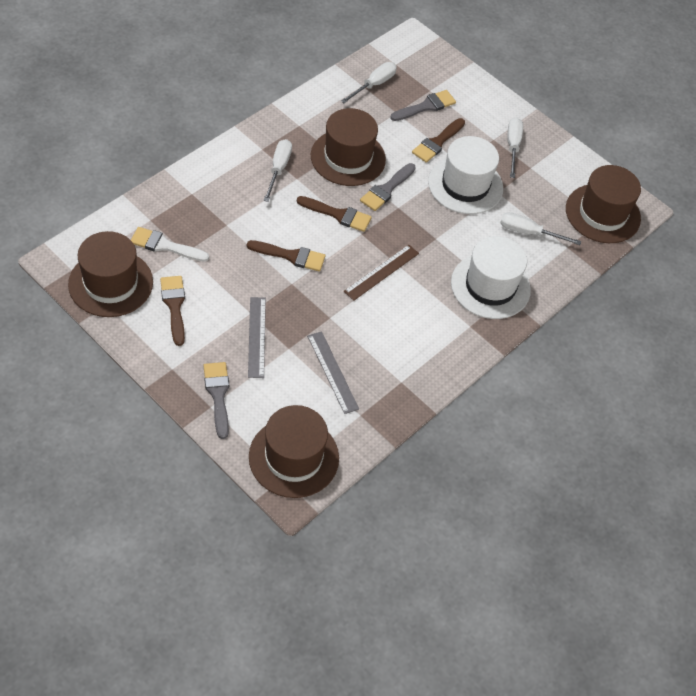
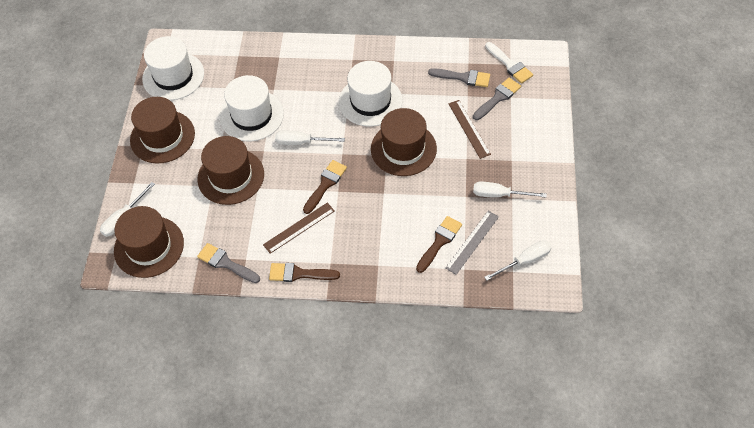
brown brush: 4 -> 3
brown ruler: 1 -> 2
grey ruler: 2 -> 1
white hat: 2 -> 3

